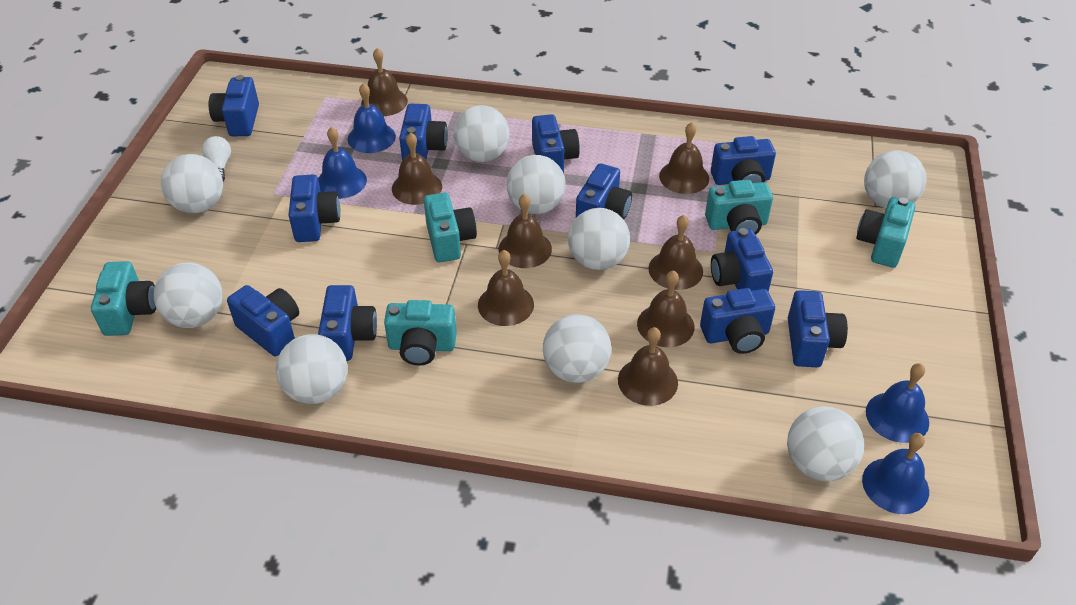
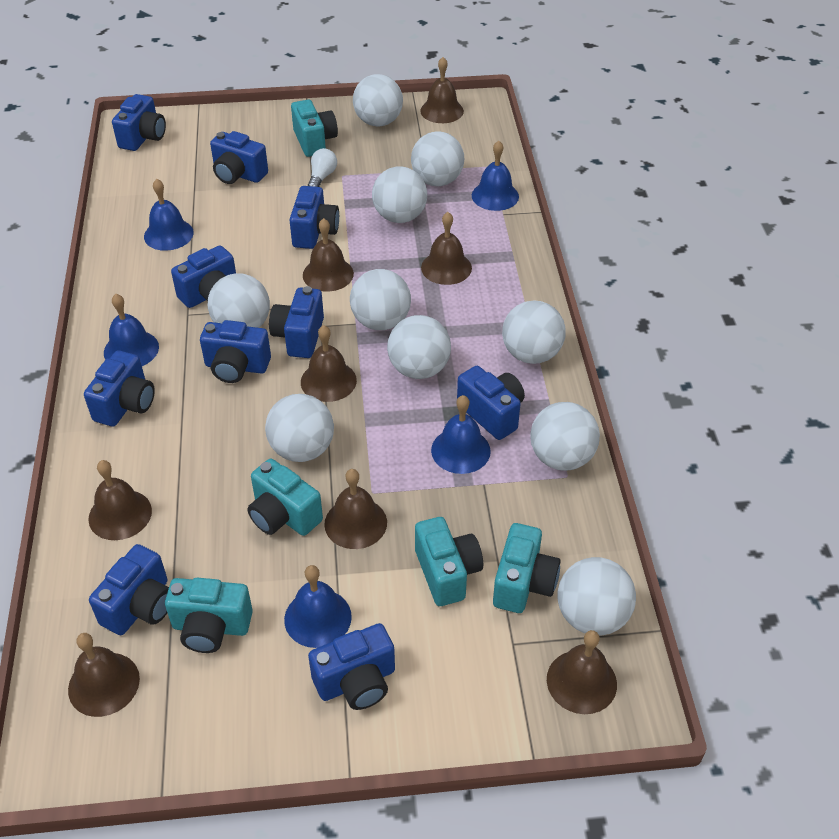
blue bell: 4 -> 5
blue camera: 11 -> 10
white ball: 9 -> 10

